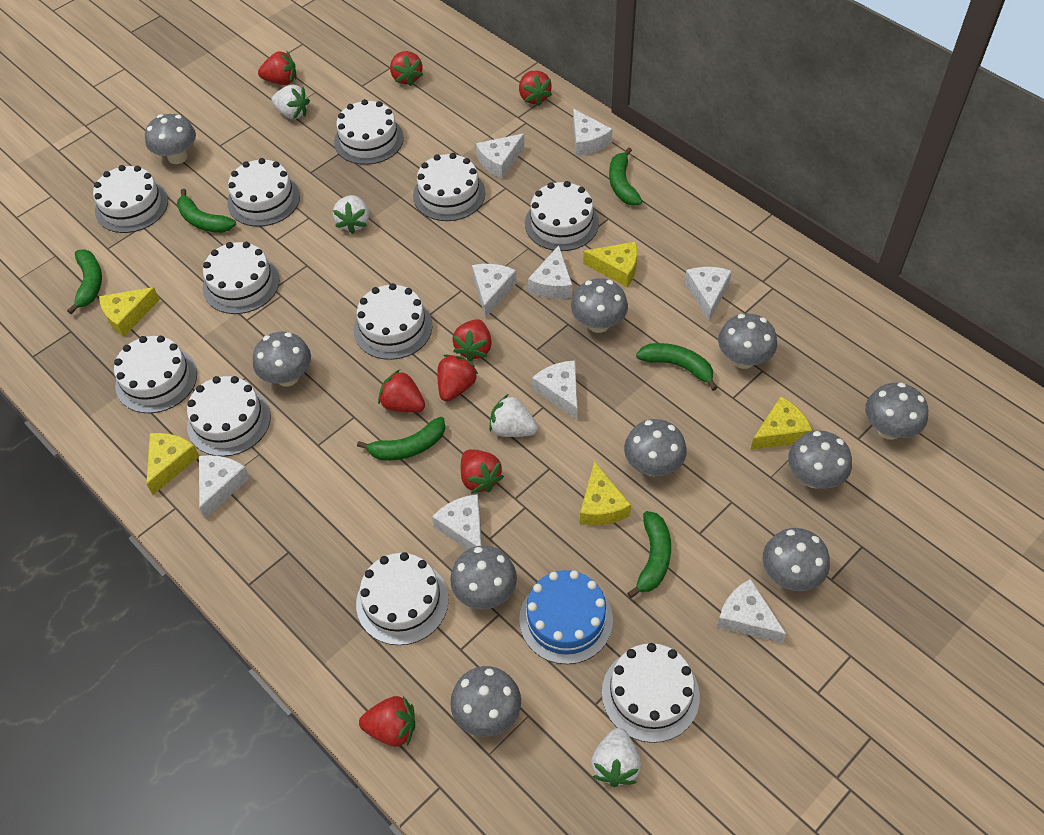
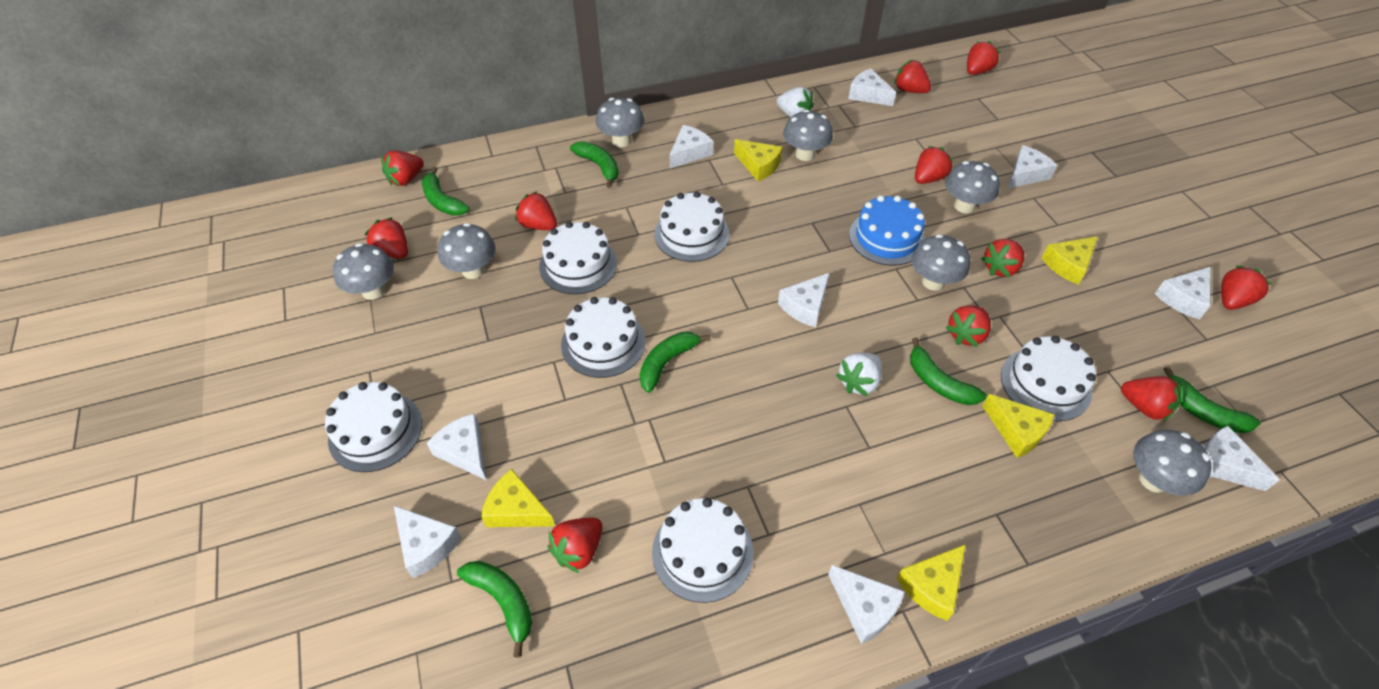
grey mushroom: 10 -> 7
red strawberry: 8 -> 11
white cake: 11 -> 6
white strawberry: 4 -> 2

